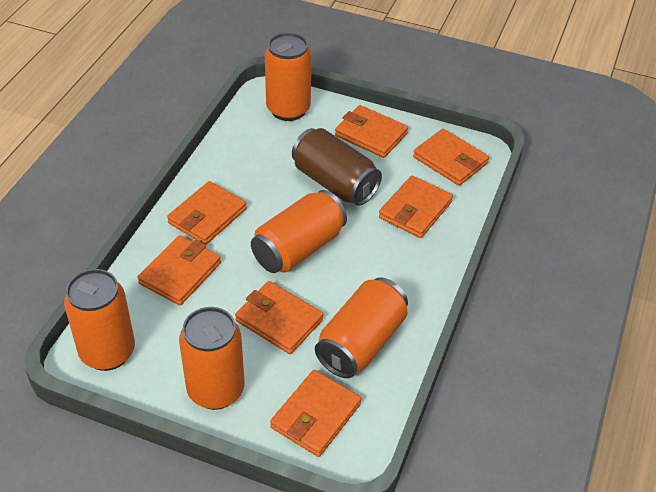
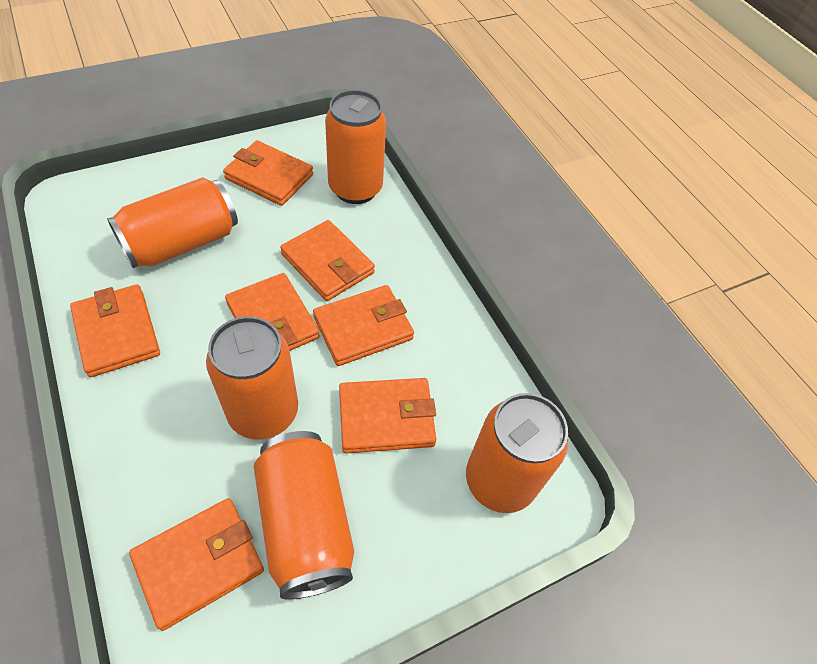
brown can: 1 -> 0

